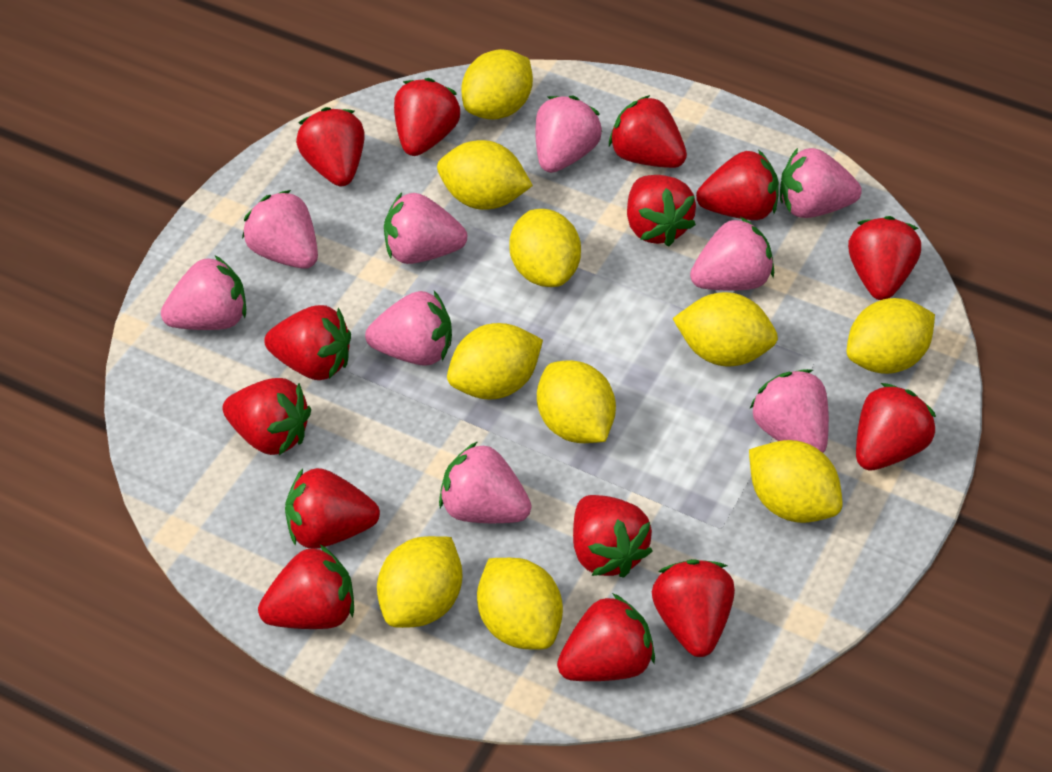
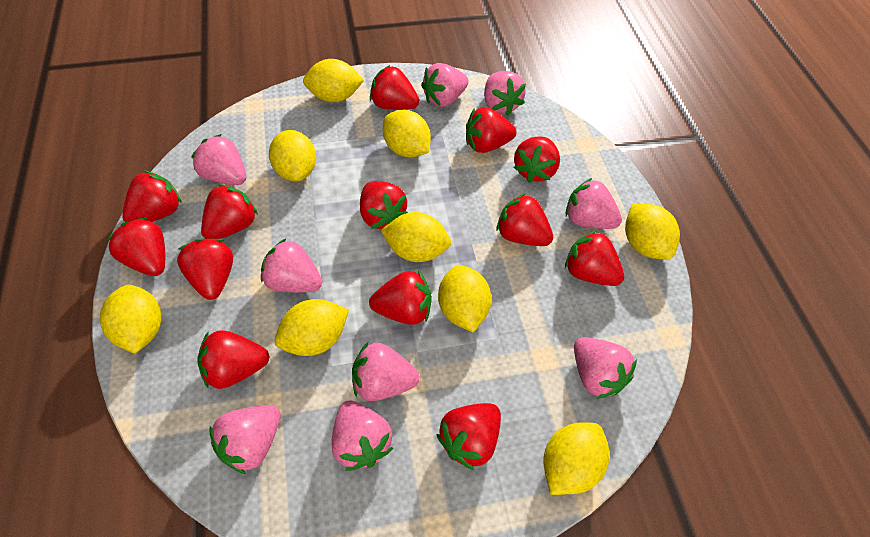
red strawberry: 14 -> 13
yellow lemon: 10 -> 9

